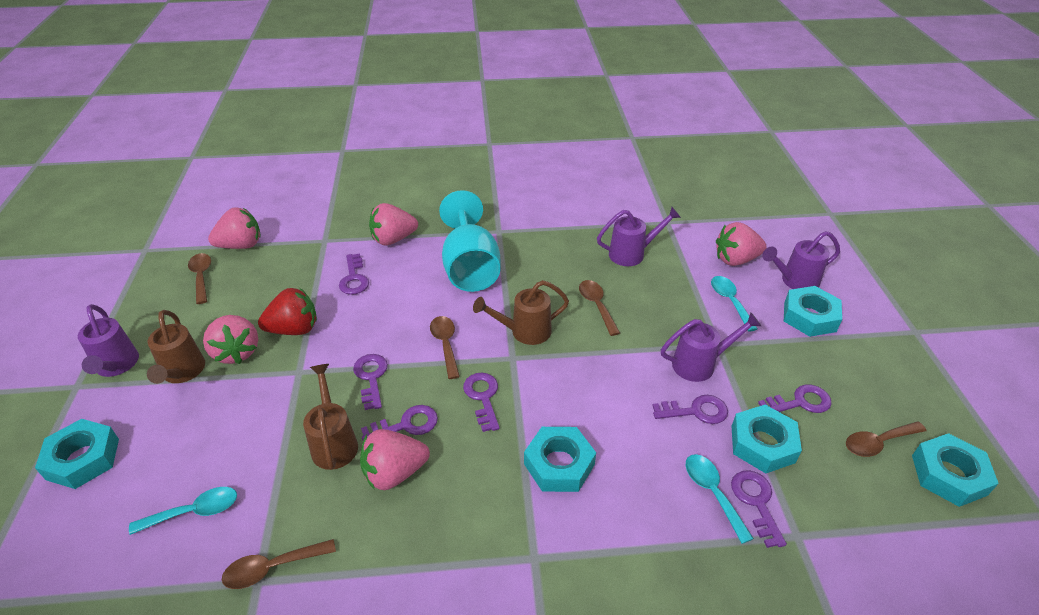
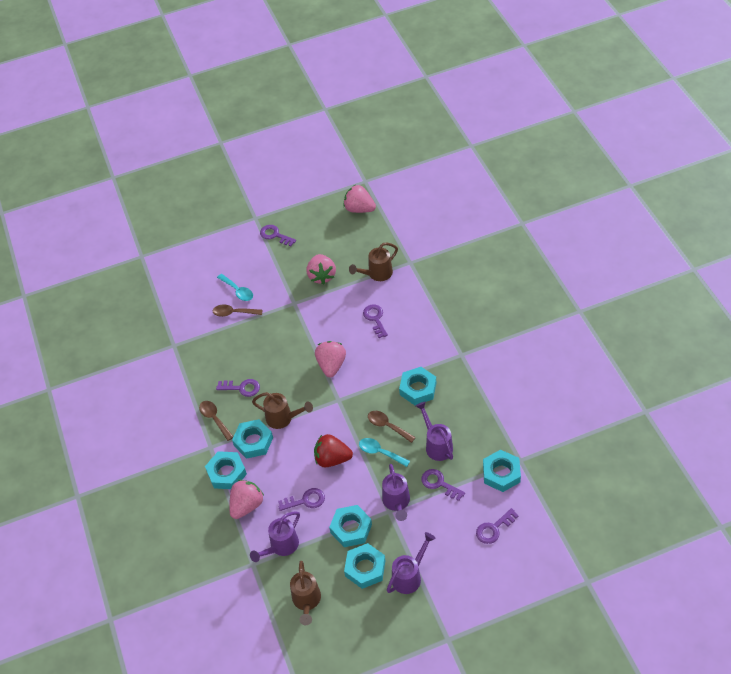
brown spoon: 5 -> 3
pink strawberry: 5 -> 4
purple key: 7 -> 6
turquoise goblet: 1 -> 0
turquoise nut: 5 -> 6
turquoise spoon: 3 -> 2

